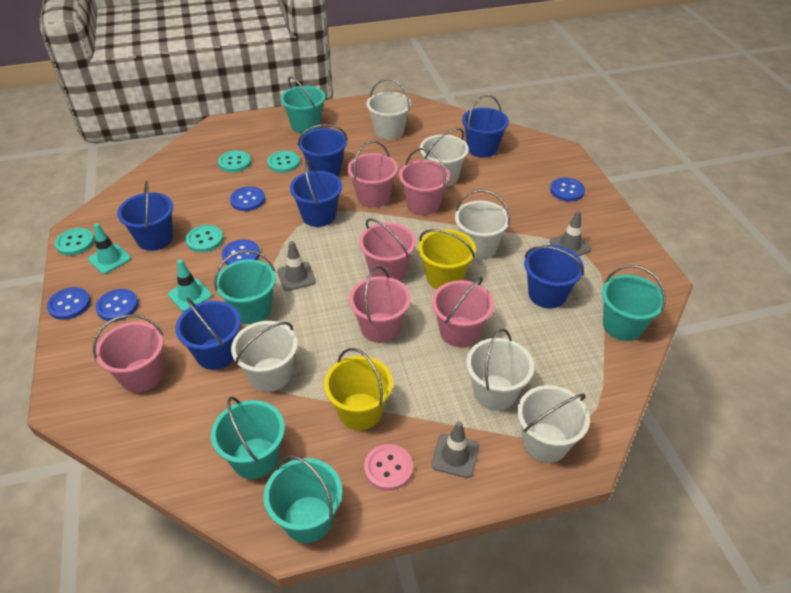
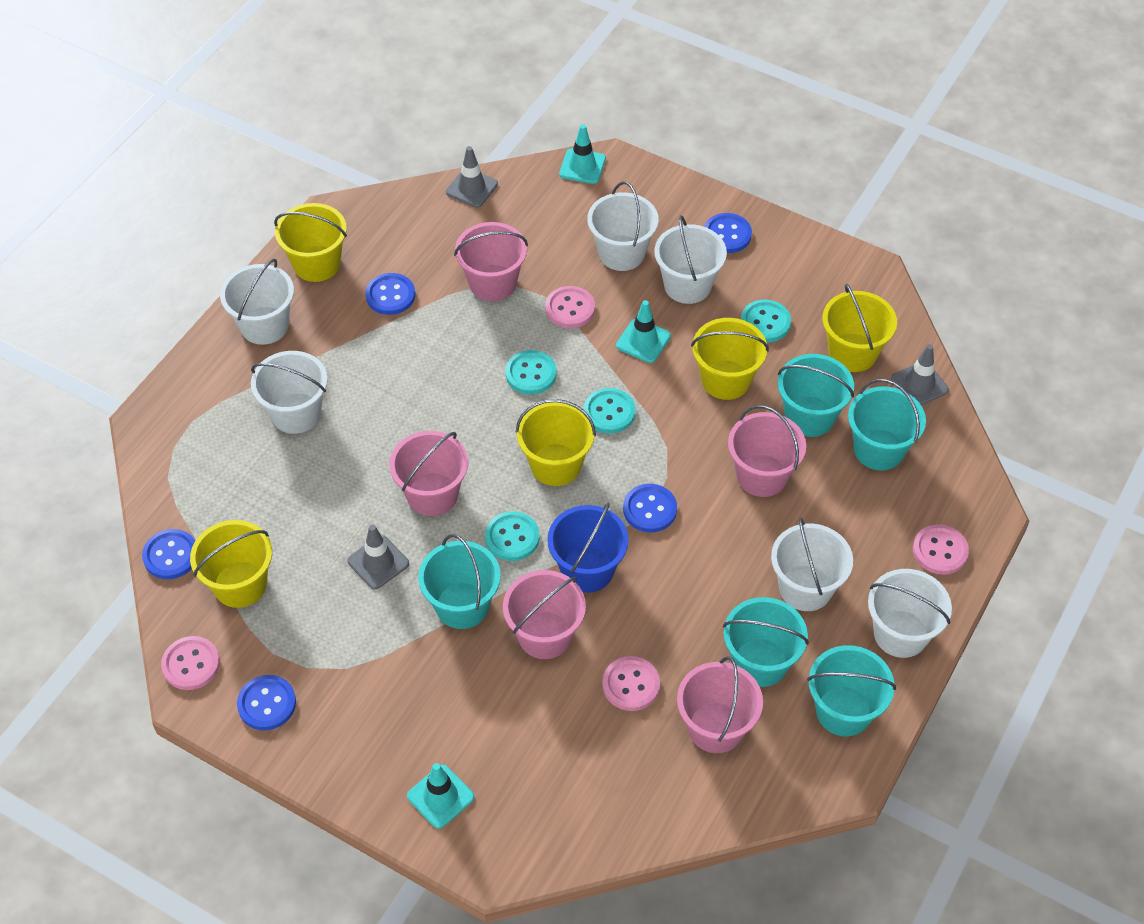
blue bucket: 6 -> 1
pink bucket: 6 -> 5
pink button: 1 -> 4
turquoise traffic cone: 2 -> 3
yellow bucket: 2 -> 5

